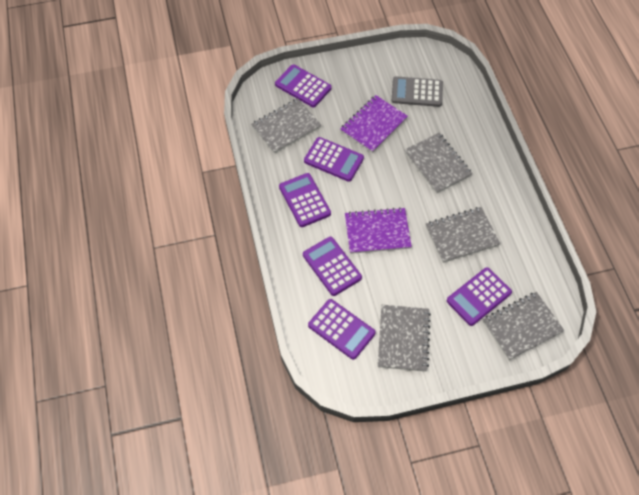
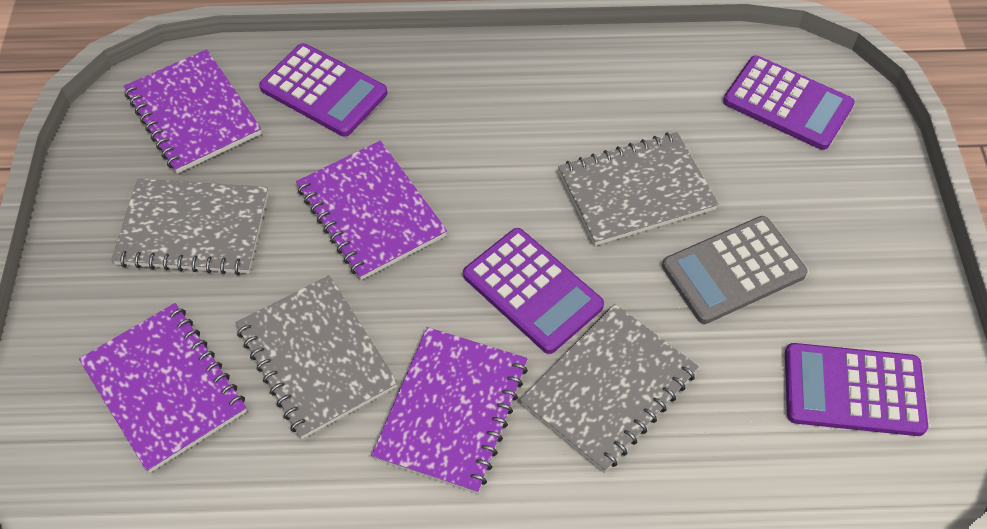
grey notebook: 5 -> 4
purple calculator: 6 -> 4
purple notebook: 2 -> 4

